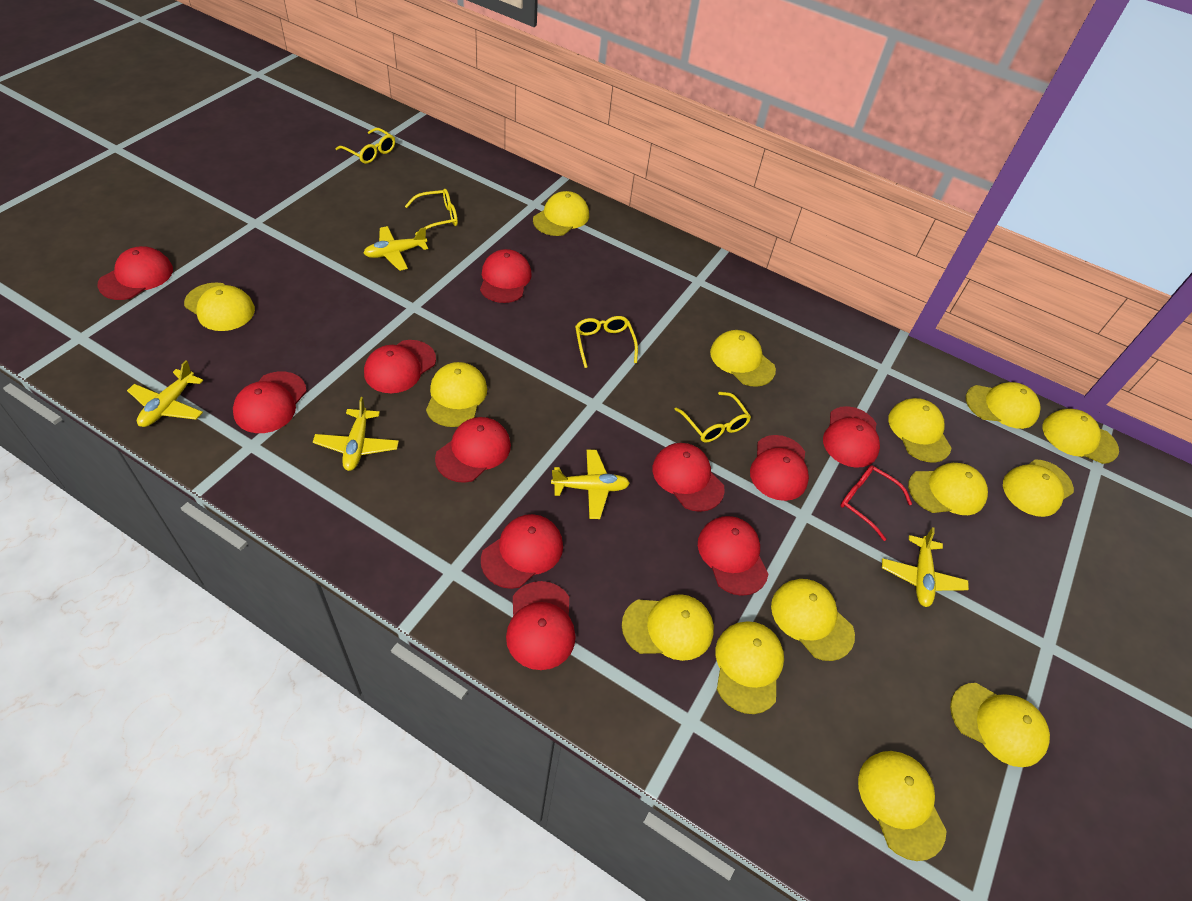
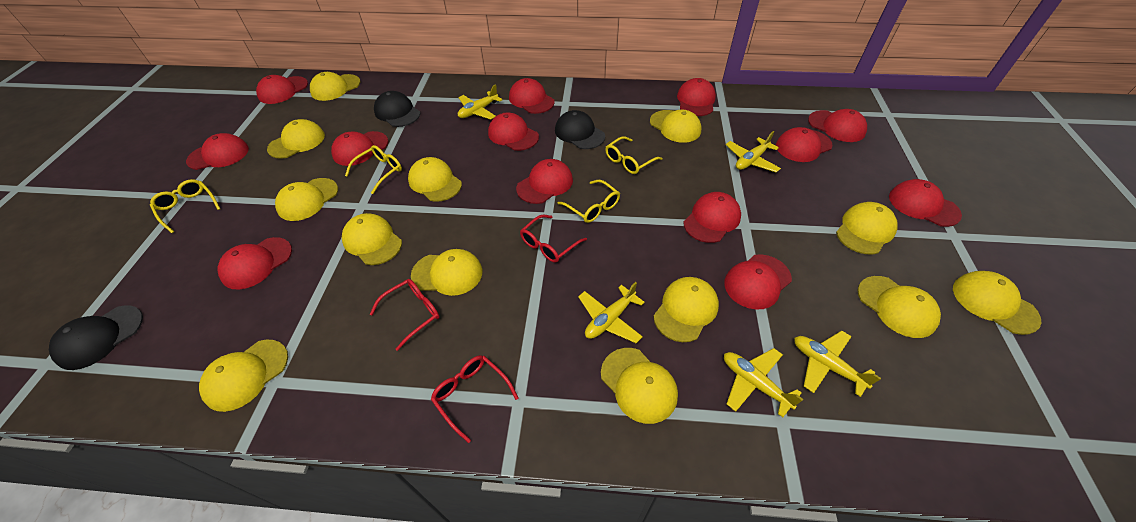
black cap: 0 -> 3
red cap: 11 -> 13
red glasses: 1 -> 3
yellow cap: 14 -> 13

